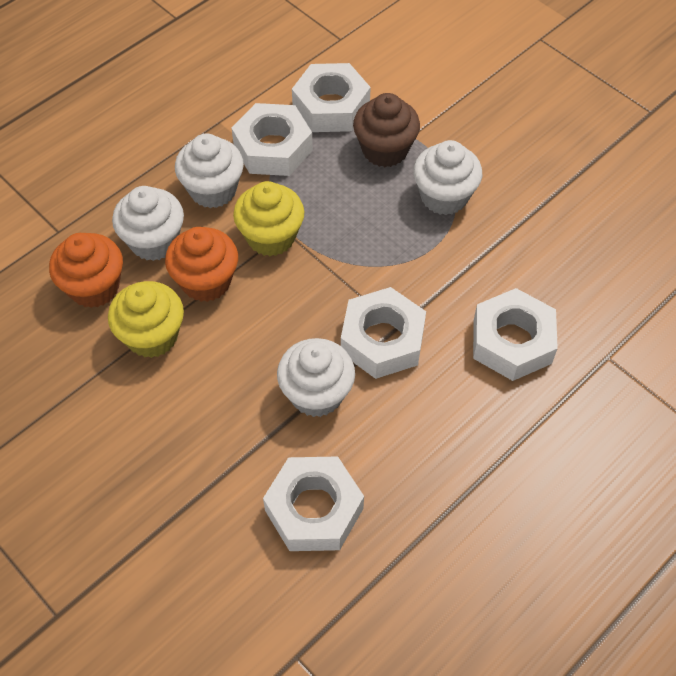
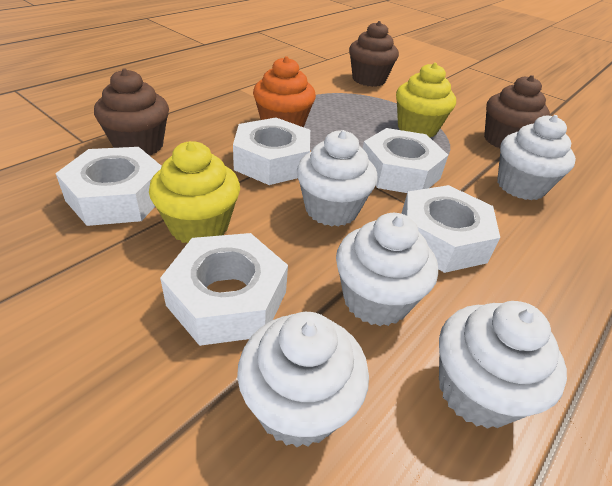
brown cupcake: 1 -> 3
orange cupcake: 2 -> 1
white cupcake: 4 -> 5

